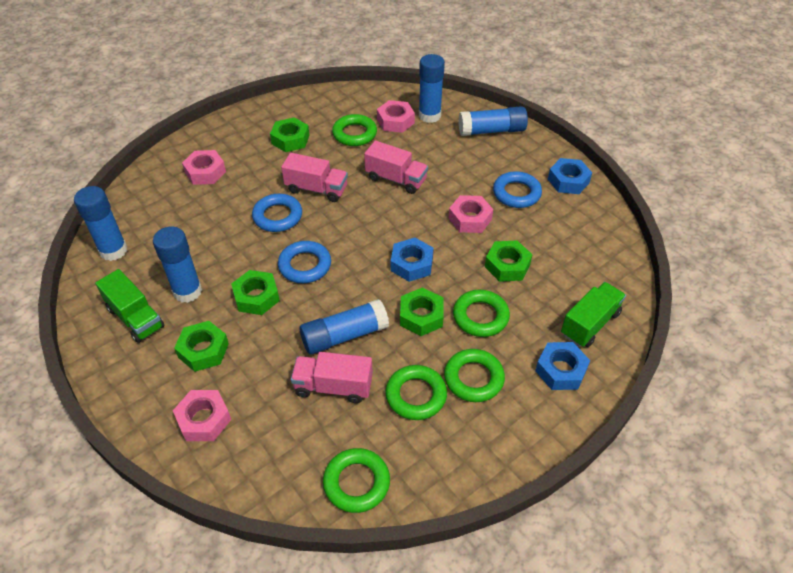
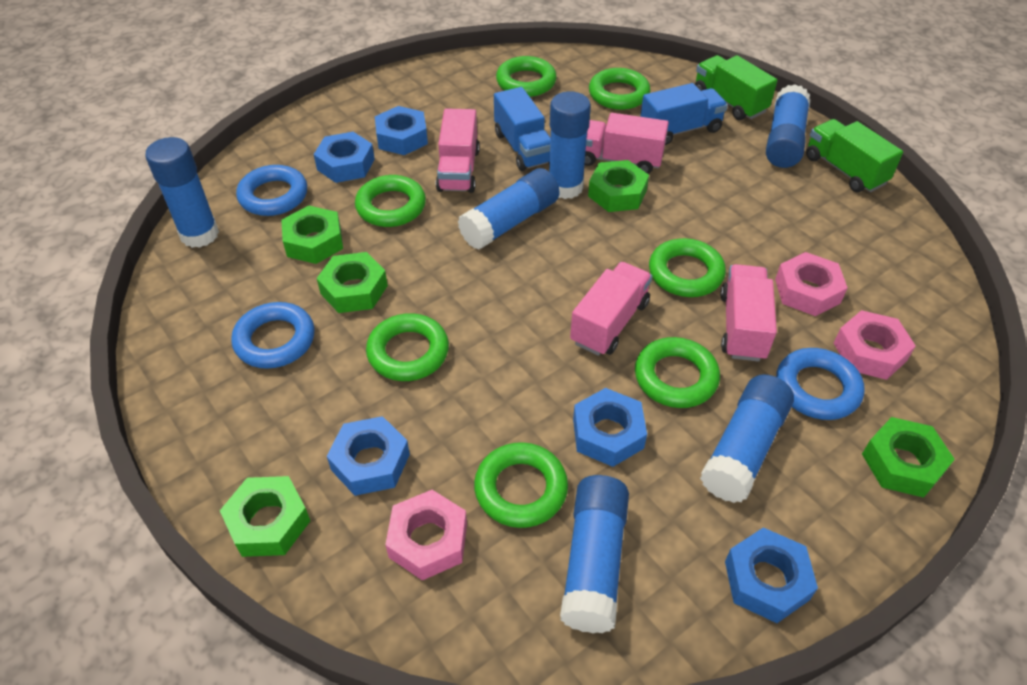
blue glue stick: 5 -> 6
blue nut: 3 -> 5
blue truck: 0 -> 2
green ring: 5 -> 7
pink nut: 4 -> 3
pink truck: 3 -> 4

